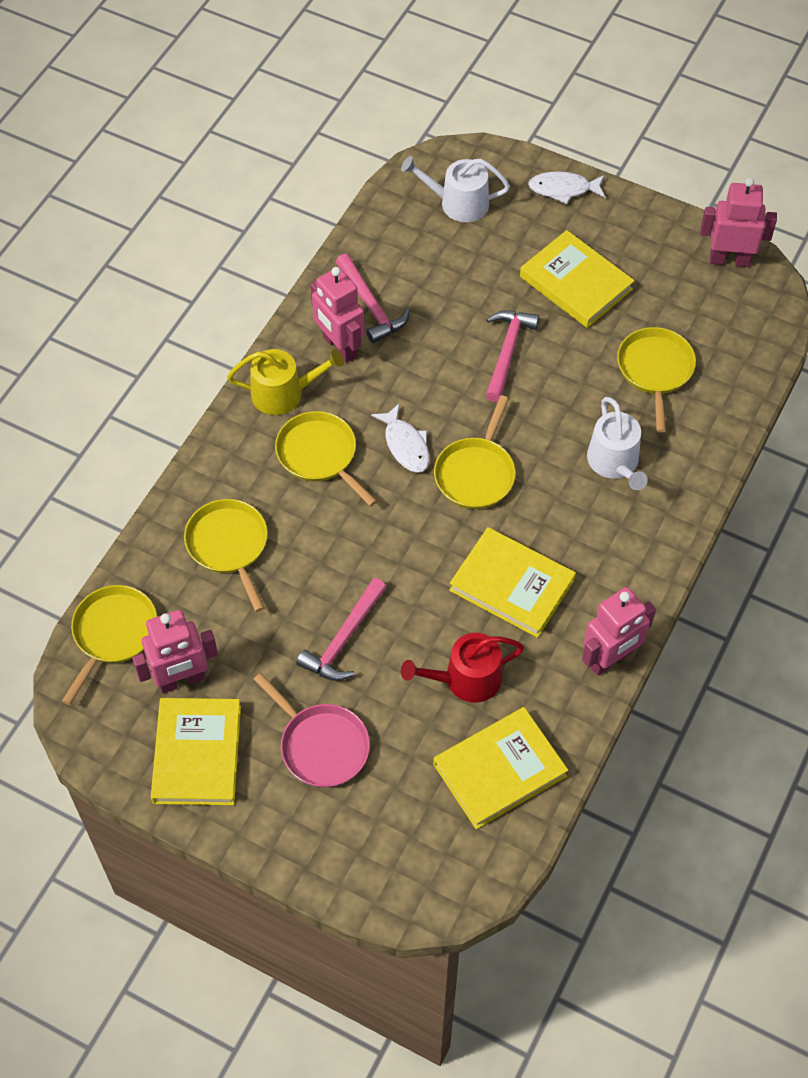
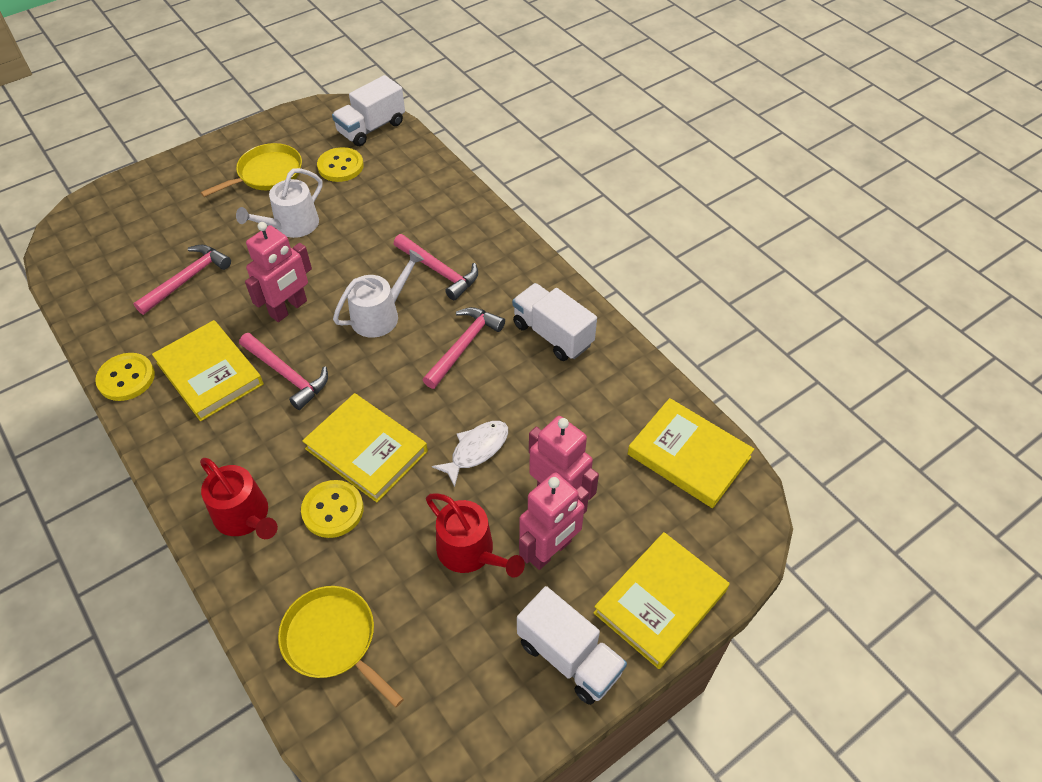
pink hammer: 3 -> 4
pink pan: 1 -> 0
pink robot: 4 -> 3
red watering can: 1 -> 2
white fish: 2 -> 1
white truck: 0 -> 3
yellow button: 0 -> 3
yellow pan: 5 -> 2
yellow watering can: 1 -> 0

